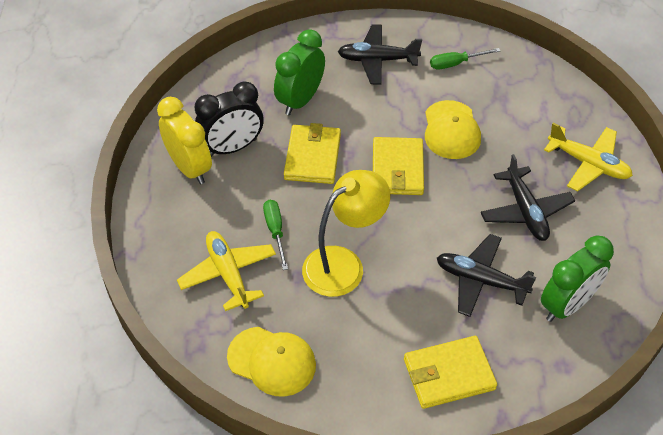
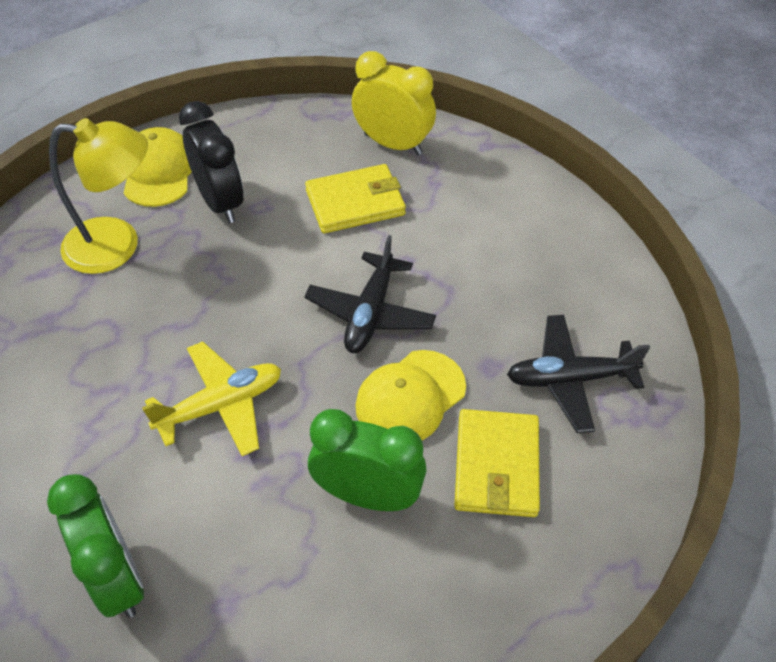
black plane: 3 -> 2
green screwdriver: 2 -> 0
yellow plane: 2 -> 1
yellow wallet: 3 -> 2

